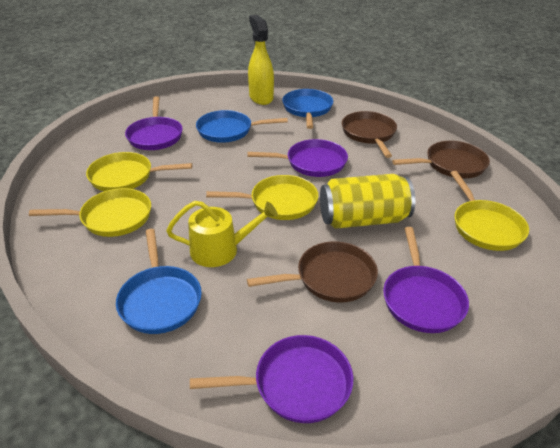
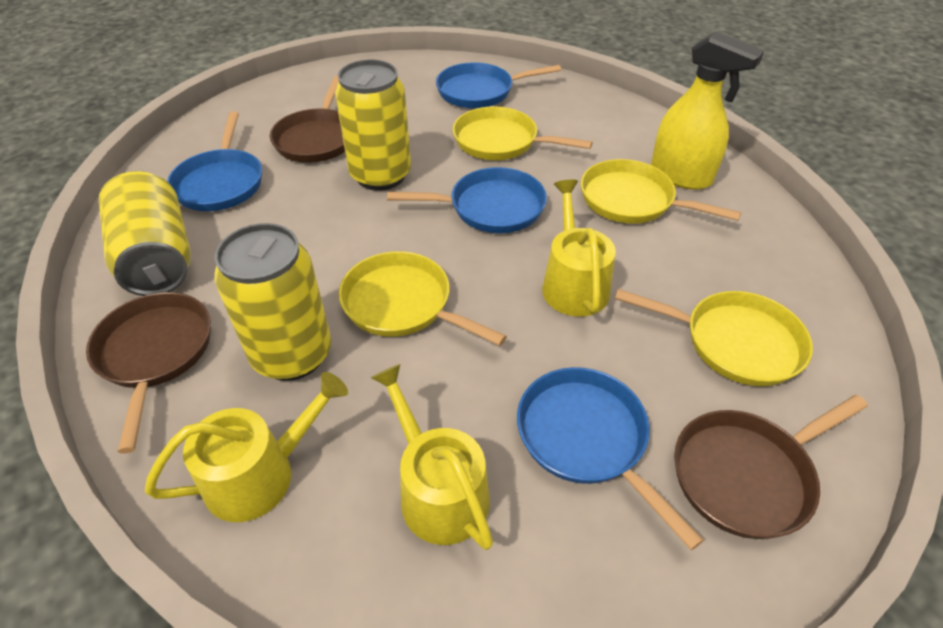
blue pan: 3 -> 4
purple pan: 4 -> 0
yellow can: 1 -> 3
yellow watering can: 1 -> 3

